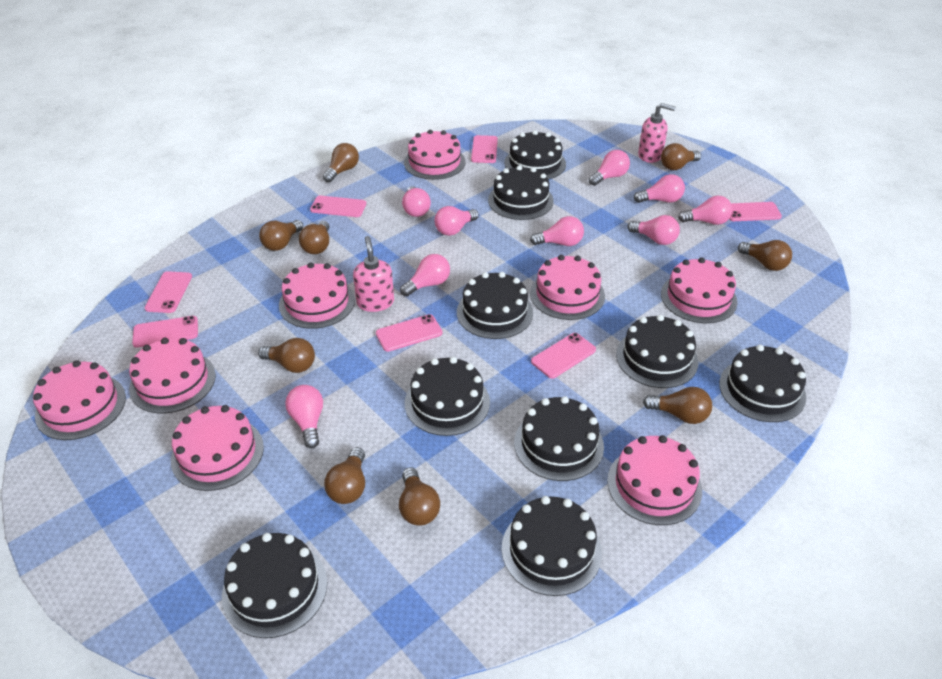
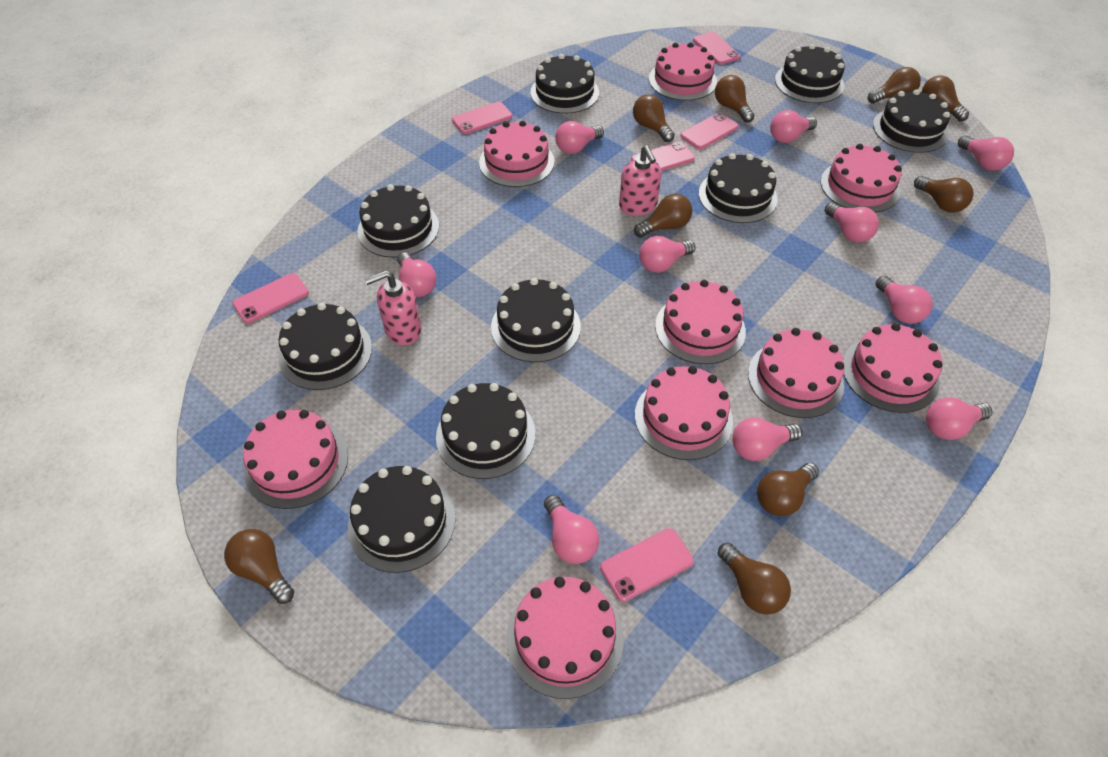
pink cake: 8 -> 9
pink light bulb: 9 -> 10
pink phone: 7 -> 6

